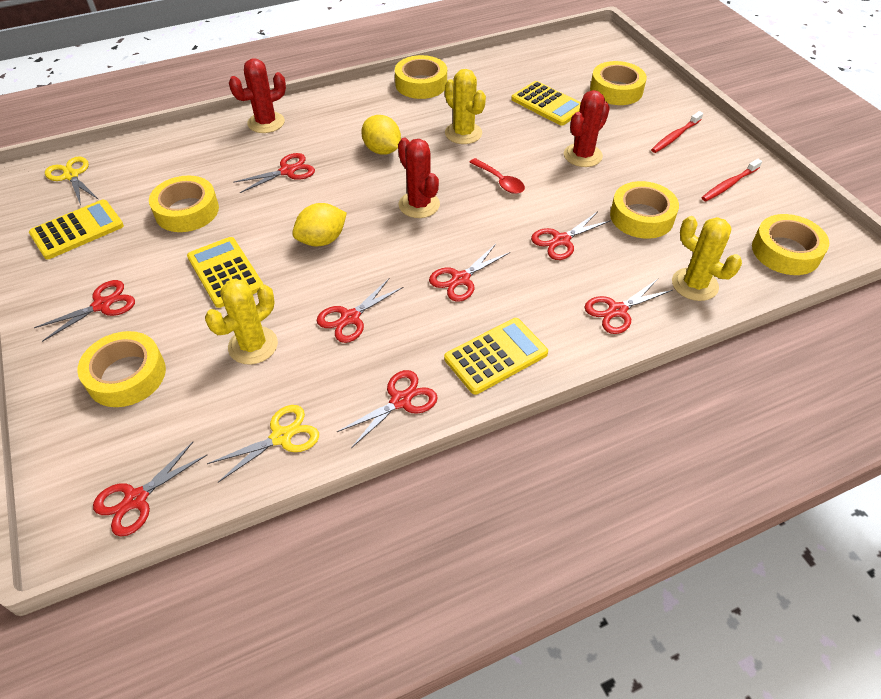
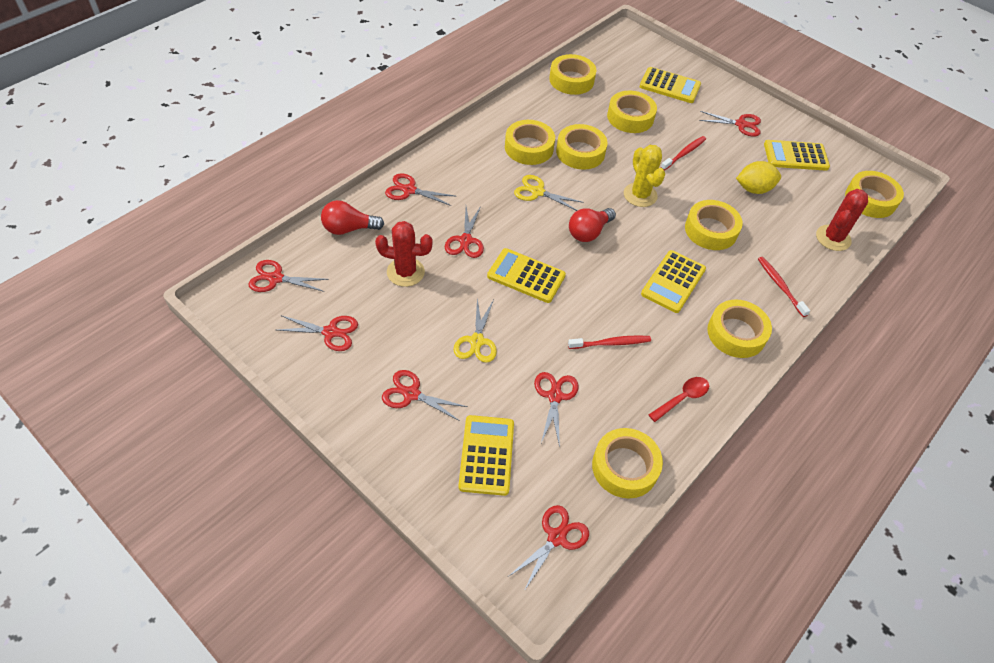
red cactus: 3 -> 2
red light bulb: 0 -> 2
red toothbrush: 2 -> 3
yellow cactus: 3 -> 1
yellow calculator: 4 -> 5
yellow lemon: 2 -> 1
yellow tape: 6 -> 8

